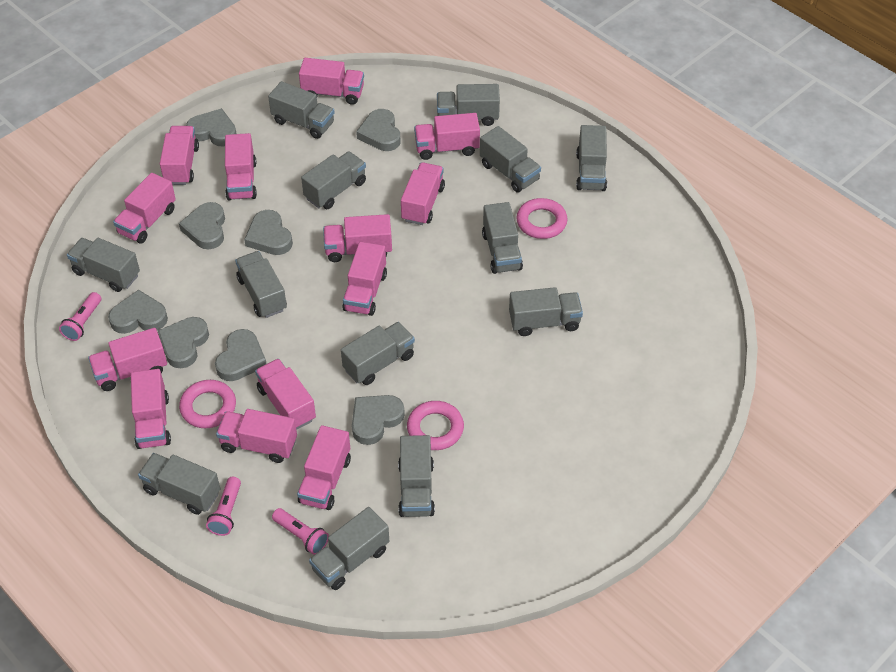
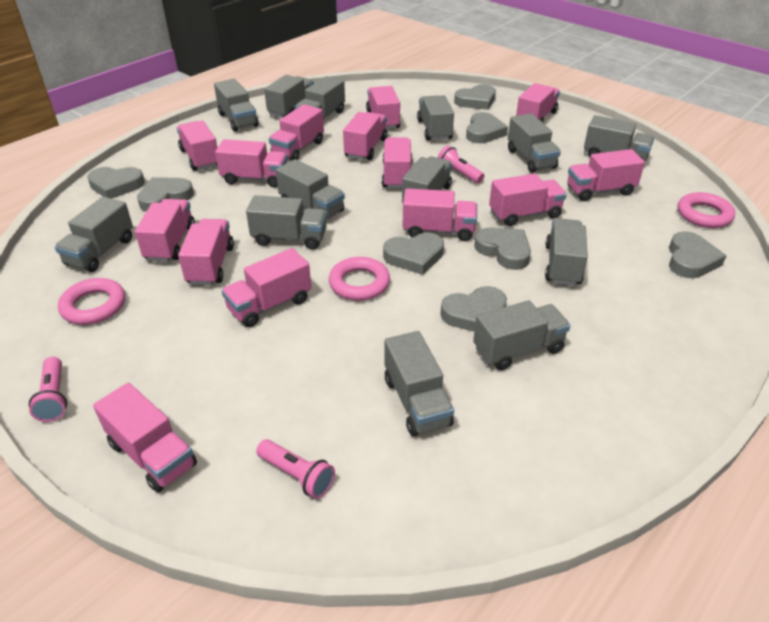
pink truck: 13 -> 14

